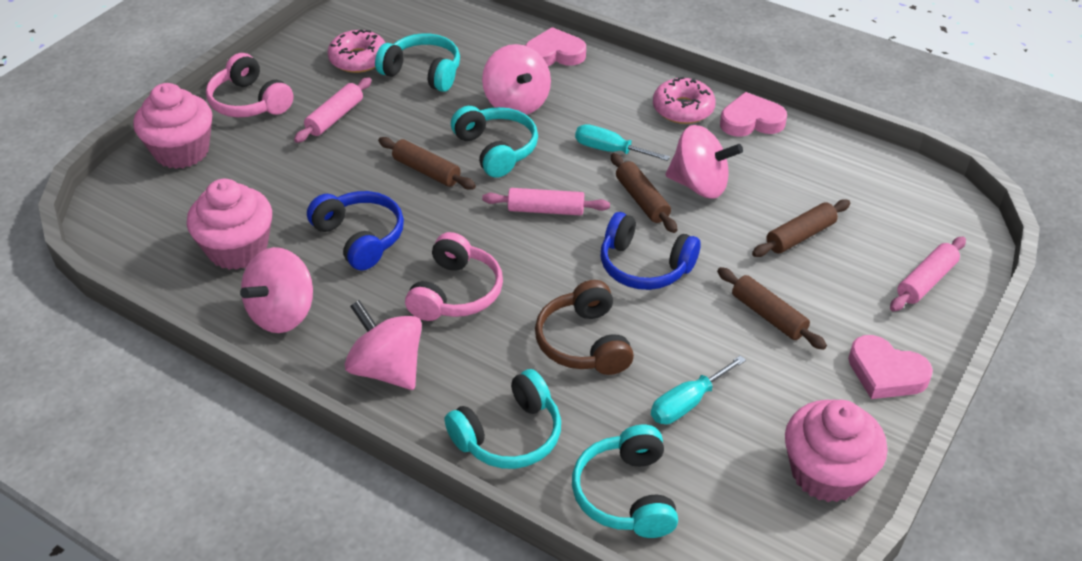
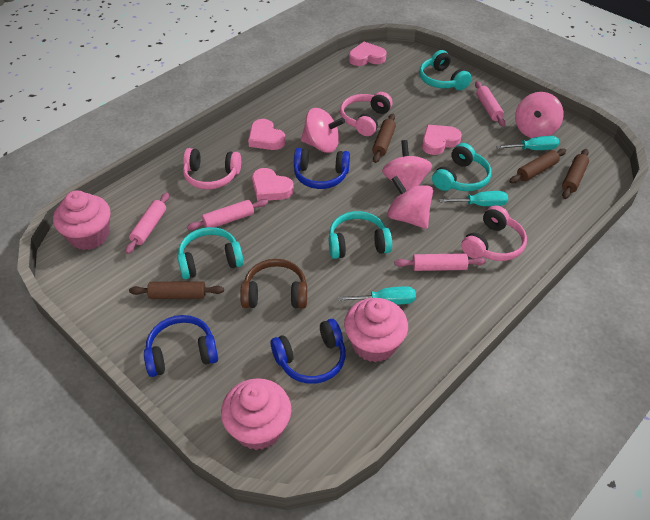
blue headphones: 2 -> 3
pink donut: 2 -> 0
pink headphones: 2 -> 3
pink heart: 3 -> 4
pink rolling pin: 3 -> 4
turquoise screwdriver: 2 -> 3

